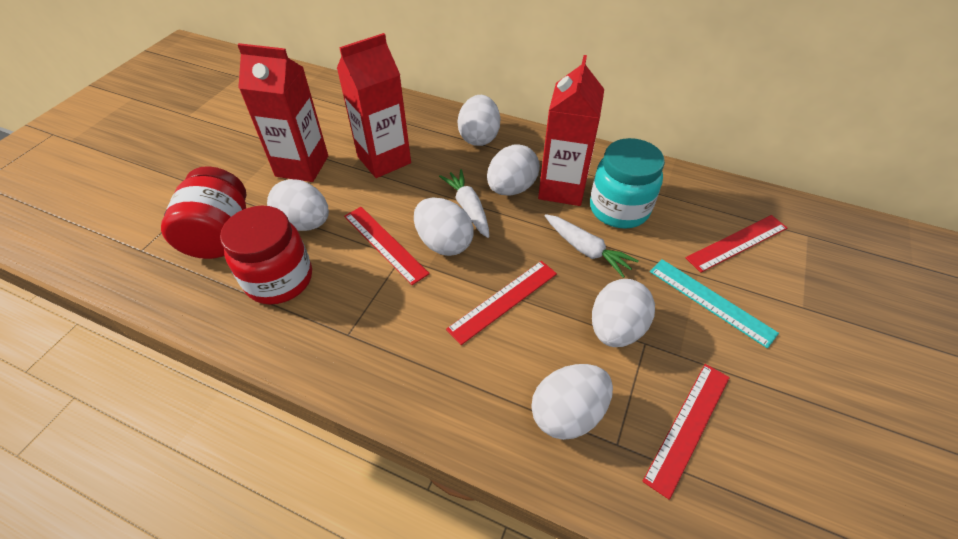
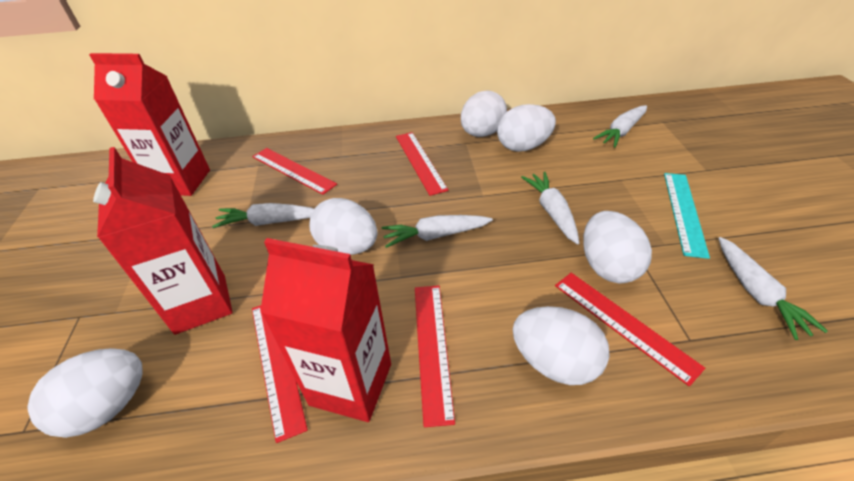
red jar: 2 -> 0
red ruler: 4 -> 5
turquoise jar: 1 -> 0
white carrot: 2 -> 5

